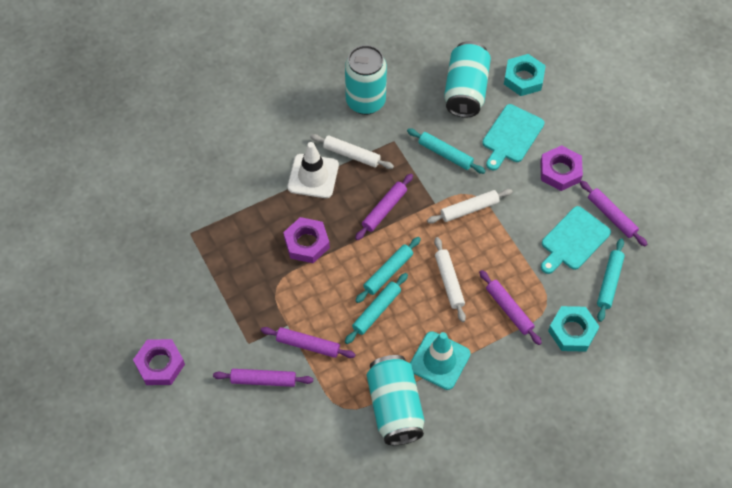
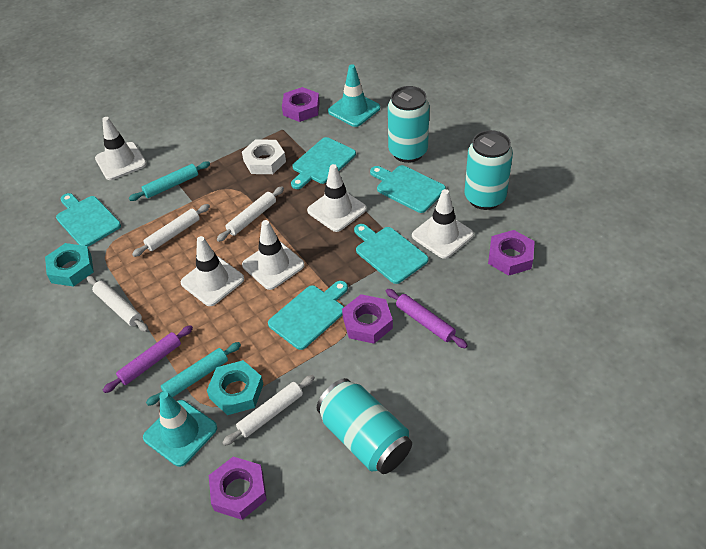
purple nut: 3 -> 4
purple rolling pin: 5 -> 2
turquoise cutting board: 2 -> 5
turquoise rolling pin: 4 -> 2
turquoise traffic cone: 1 -> 2
white nut: 0 -> 1
white rolling pin: 3 -> 4
white traffic cone: 1 -> 5

